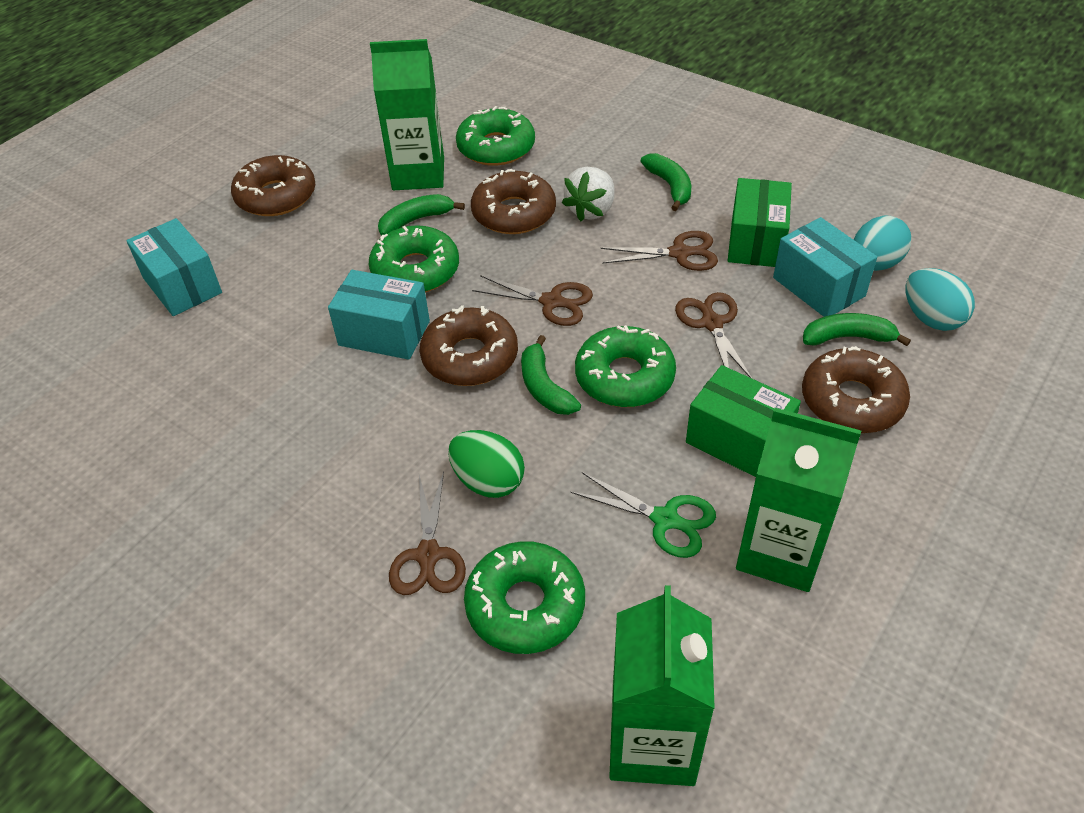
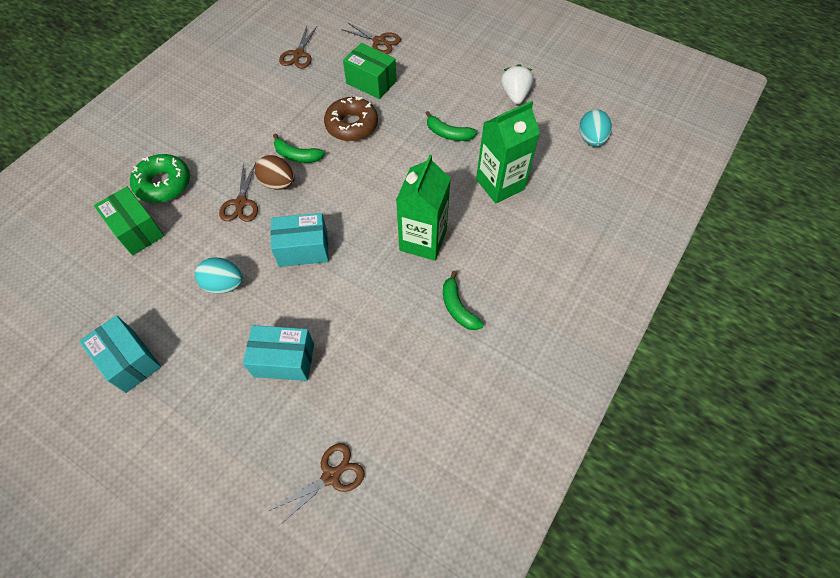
brown donut: 4 -> 1
brown egg: 0 -> 1
green banana: 4 -> 3
green carton: 3 -> 2
green donut: 4 -> 1
green egg: 1 -> 0
green scissors: 1 -> 0

